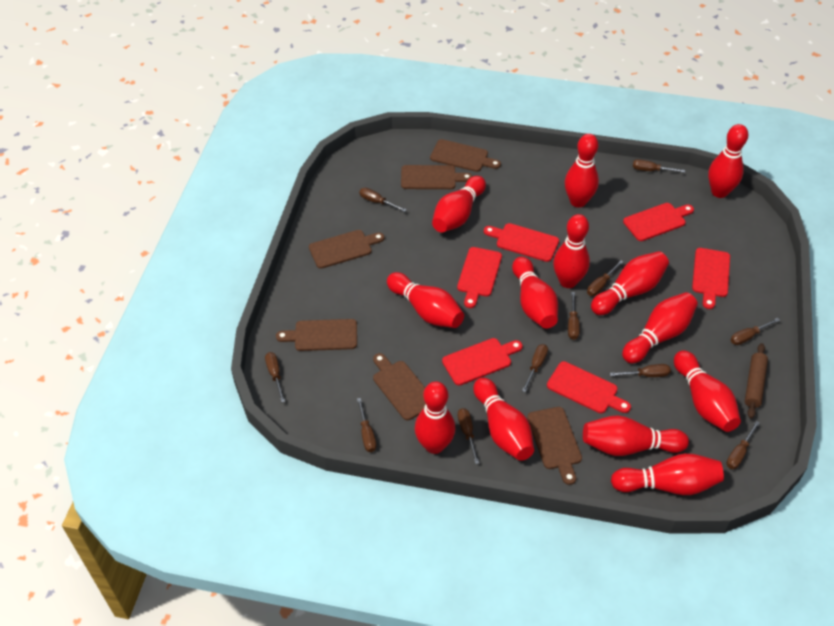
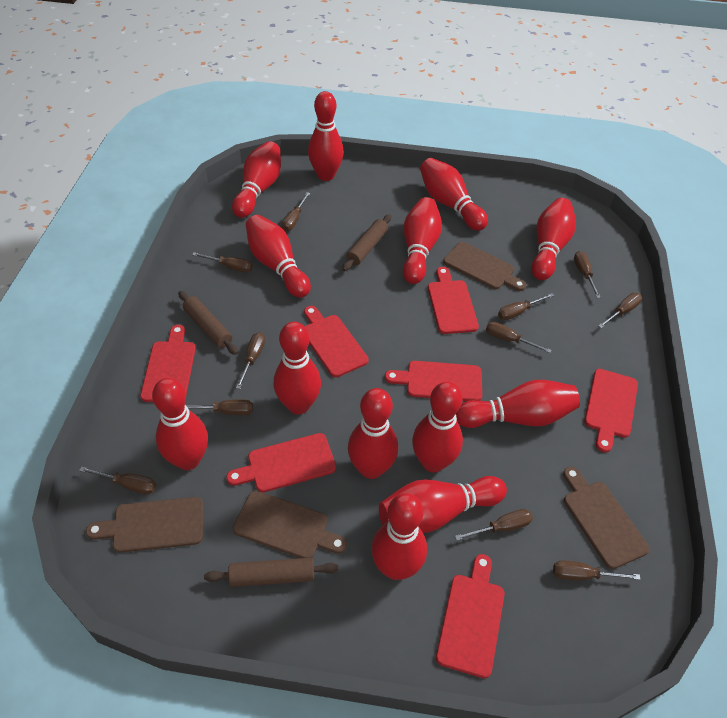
brown cutting board: 6 -> 4
brown rolling pin: 1 -> 3
red cutting board: 6 -> 7

